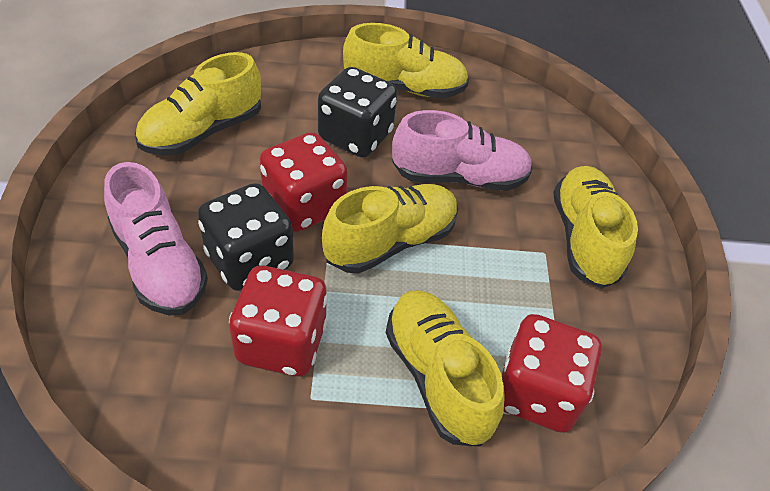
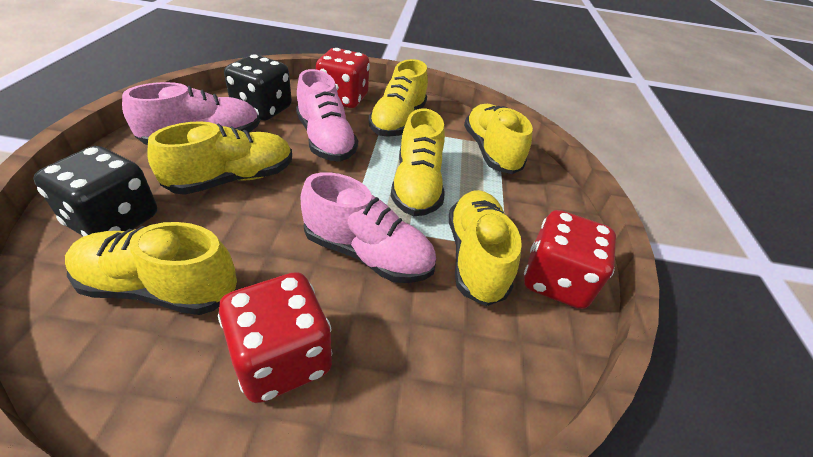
pink shoe: 2 -> 3
yellow shoe: 5 -> 6

